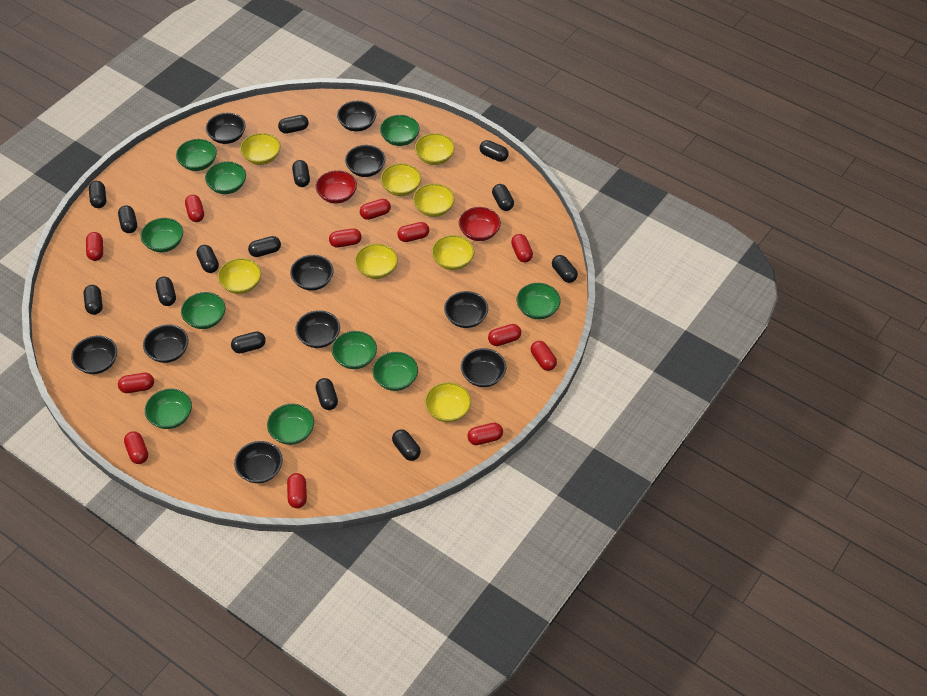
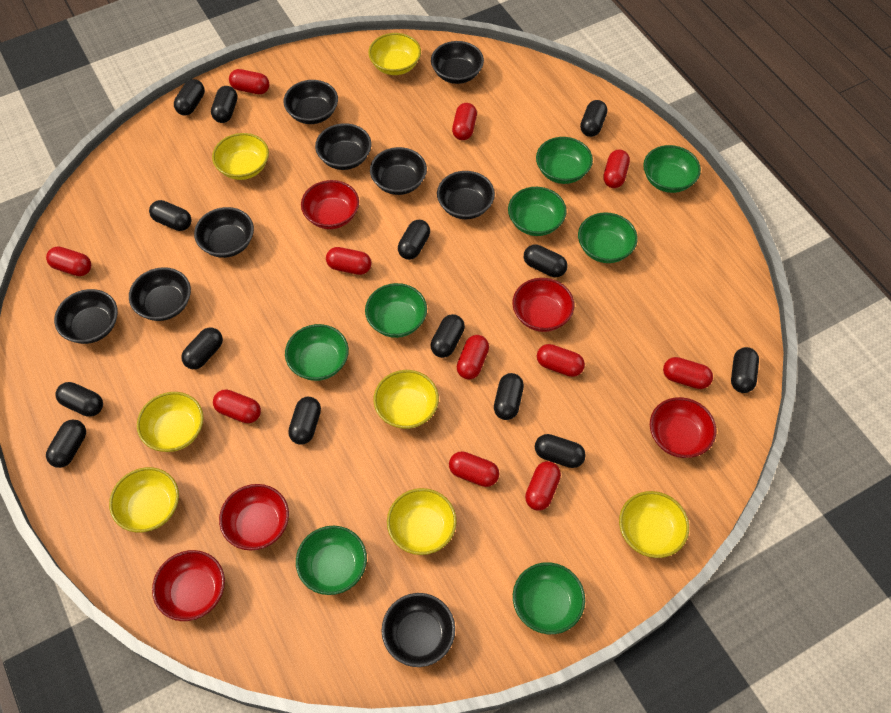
black bowl: 10 -> 9
green bowl: 10 -> 8
red bowl: 2 -> 5
red capsule: 12 -> 11
yellow bowl: 8 -> 7

